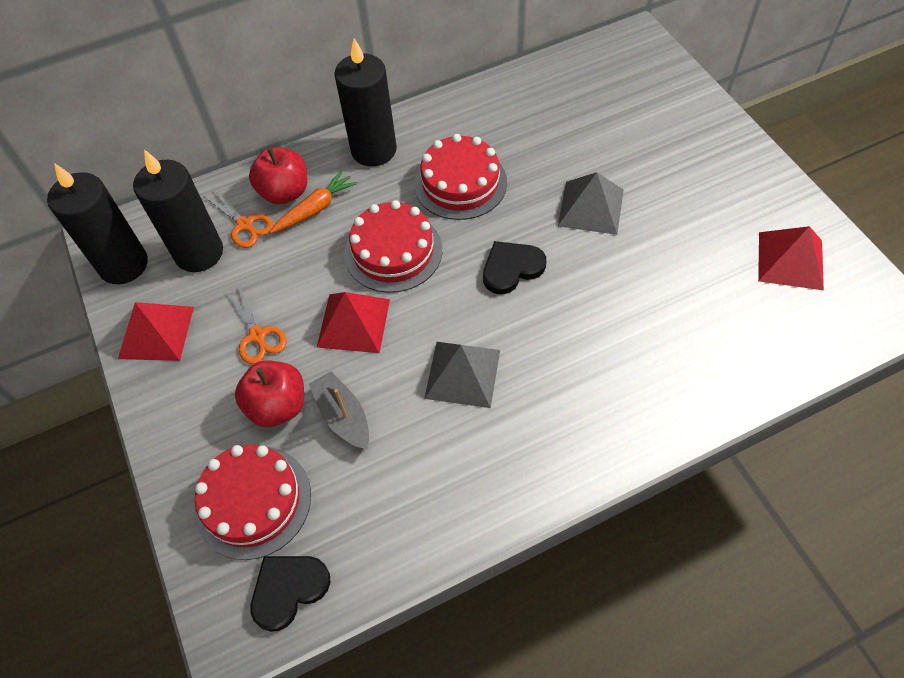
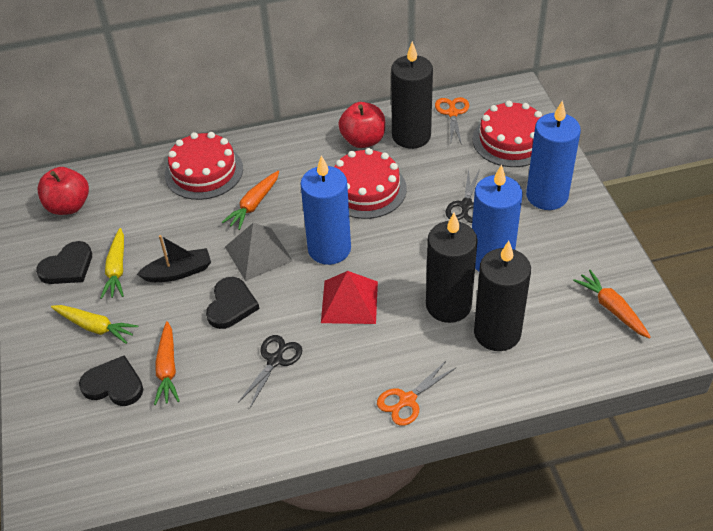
black boat: 0 -> 1
black heart: 2 -> 3
black scissors: 0 -> 2
blue candle: 0 -> 3
grey boat: 1 -> 0
grey pyramid: 2 -> 1
orange carrot: 1 -> 3
red pyramid: 3 -> 1
yellow carrot: 0 -> 2

